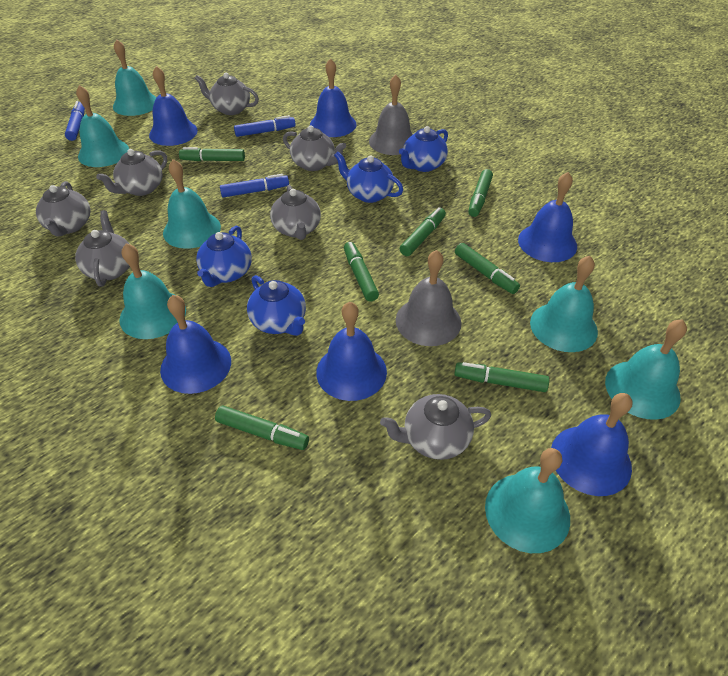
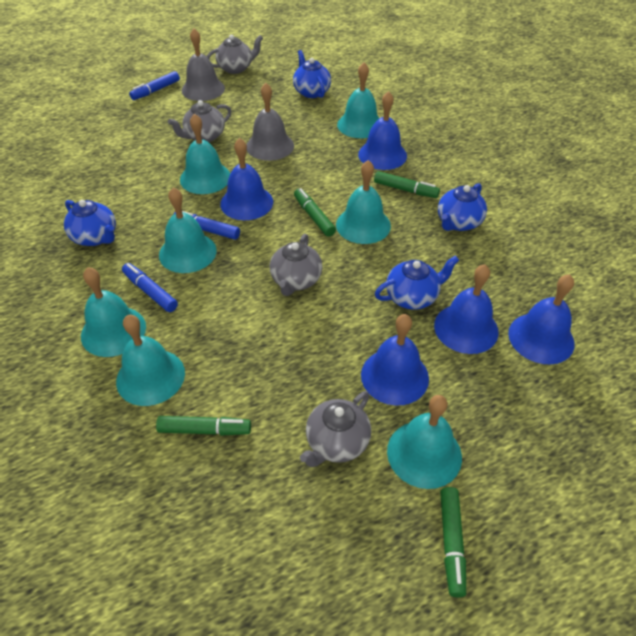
blue bell: 6 -> 5
green marker: 7 -> 4
grey teapot: 7 -> 4

